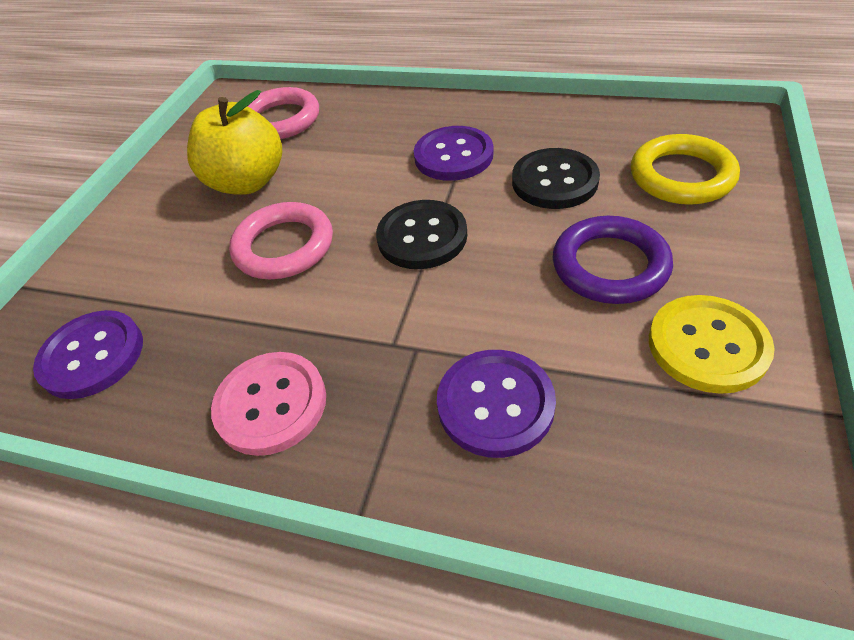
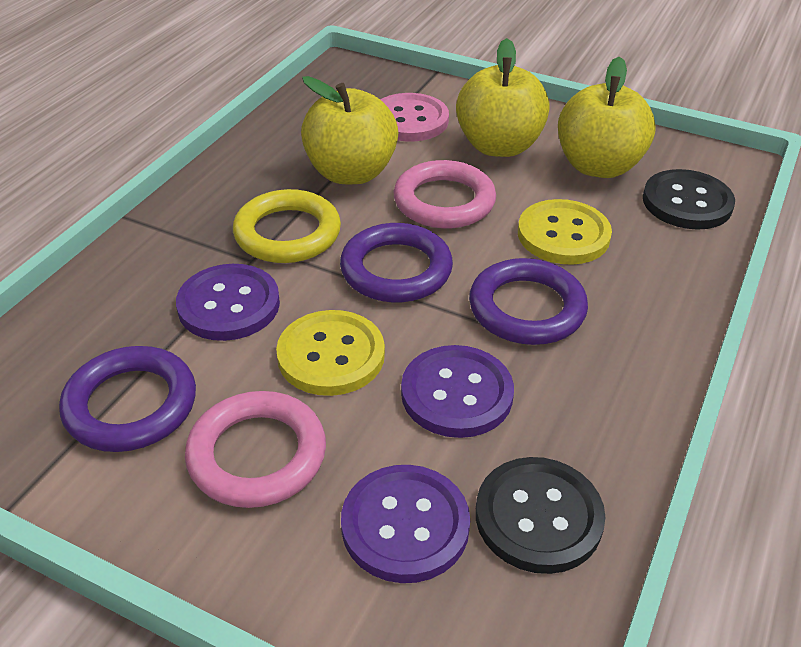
purple ring: 1 -> 3
yellow apple: 1 -> 3
yellow button: 1 -> 2

